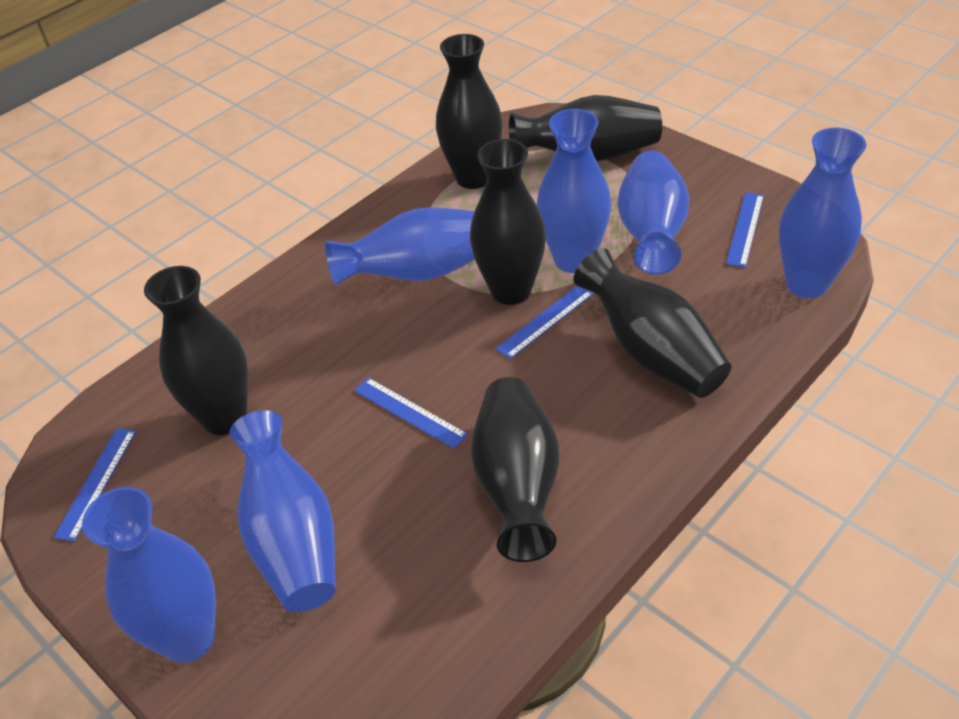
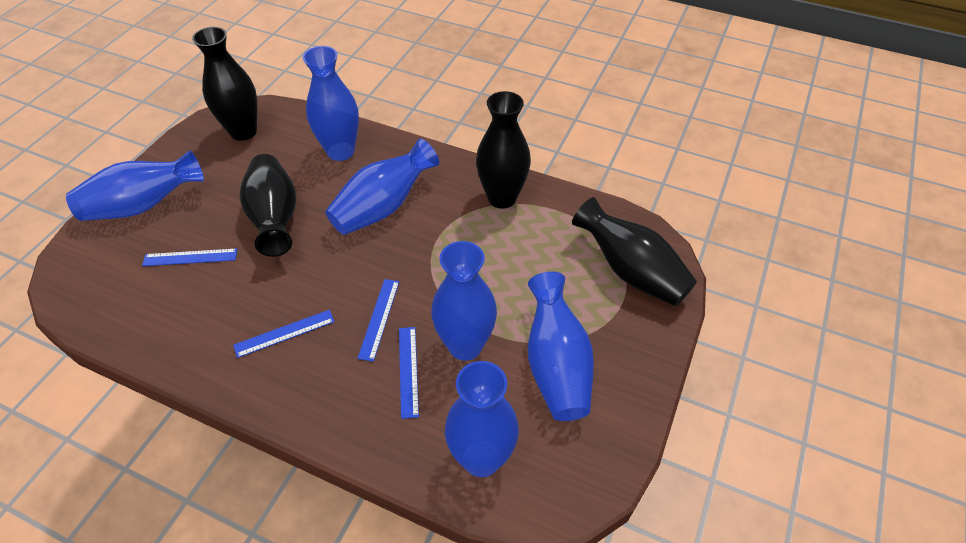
black vase: 6 -> 4

